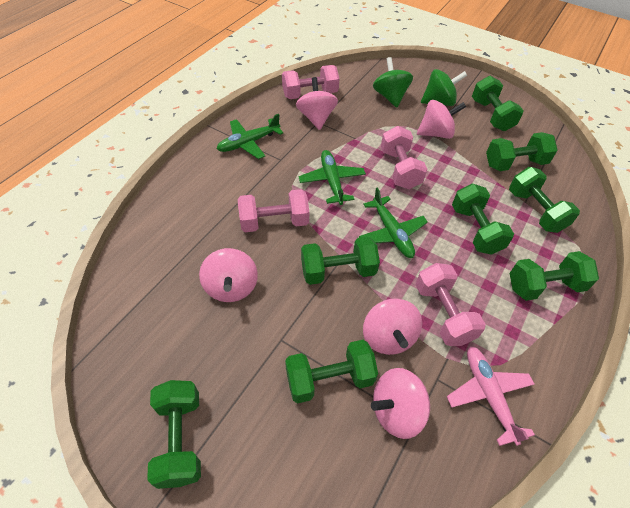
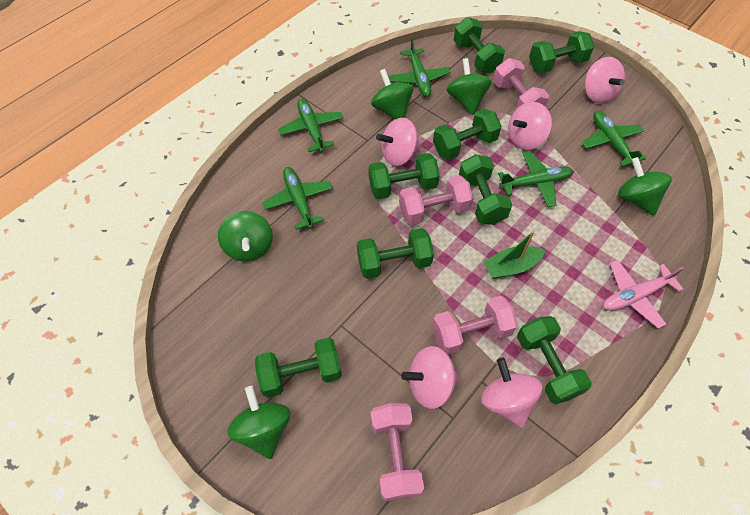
green boat: 0 -> 1
green plane: 3 -> 5
green spinning top: 2 -> 5

